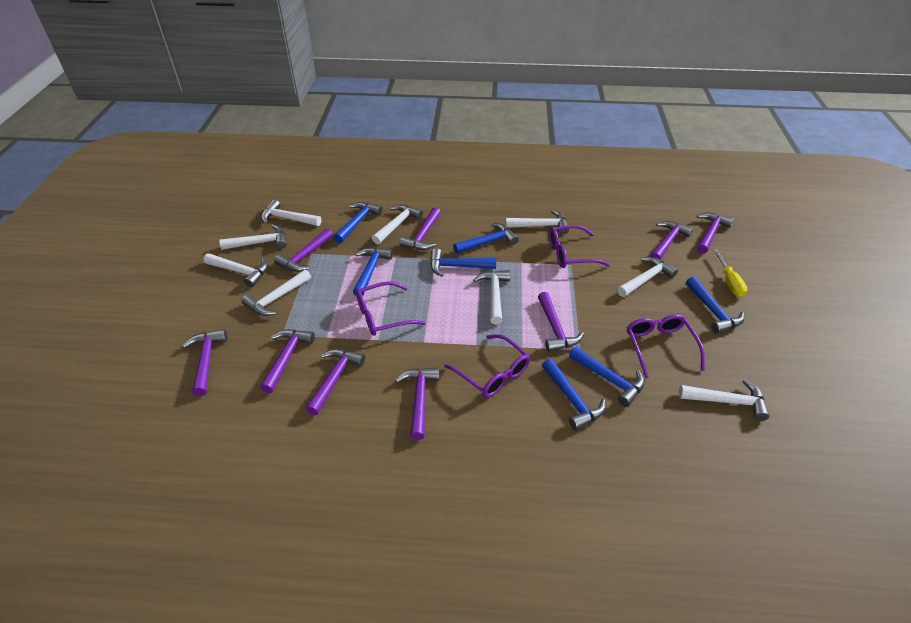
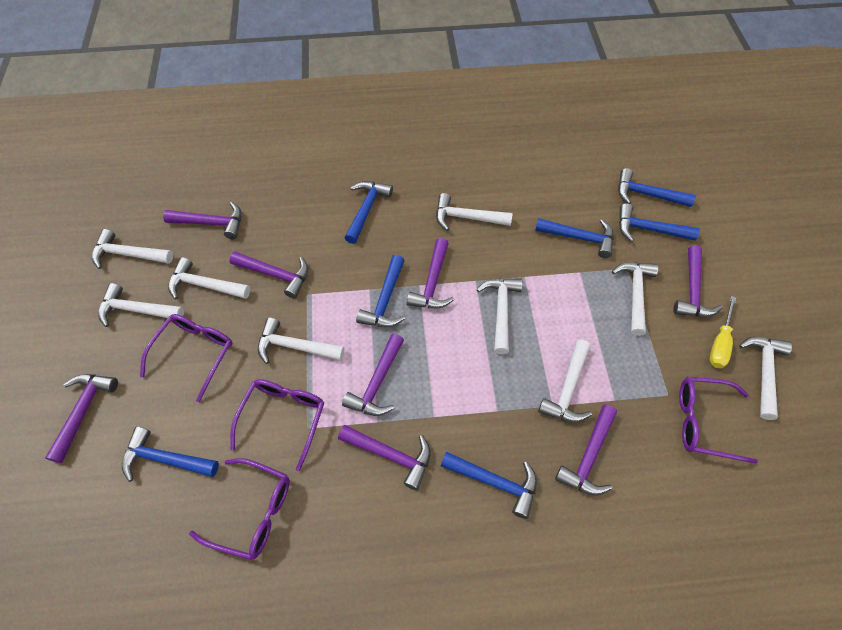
purple hammer: 9 -> 8

